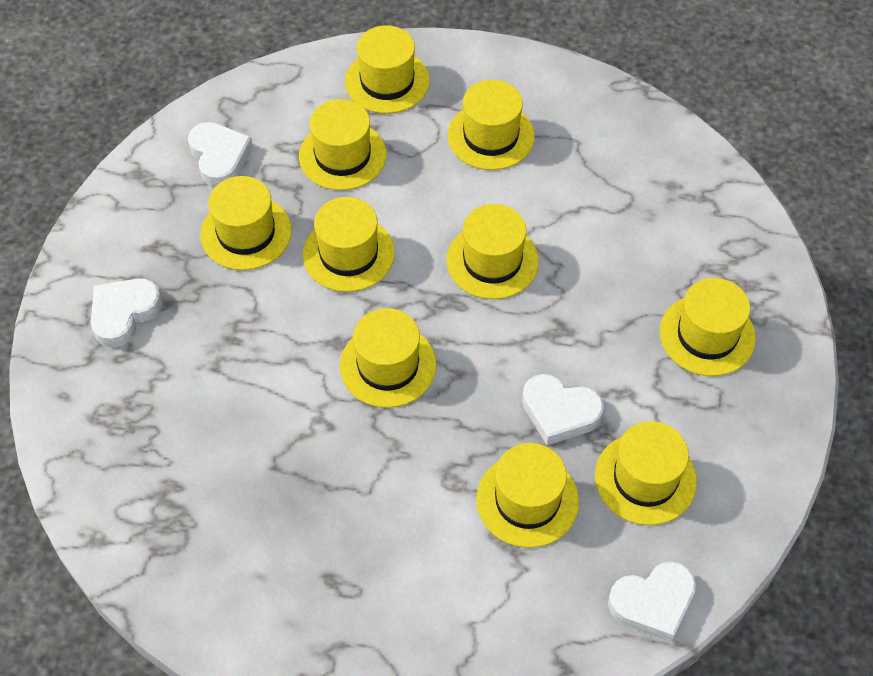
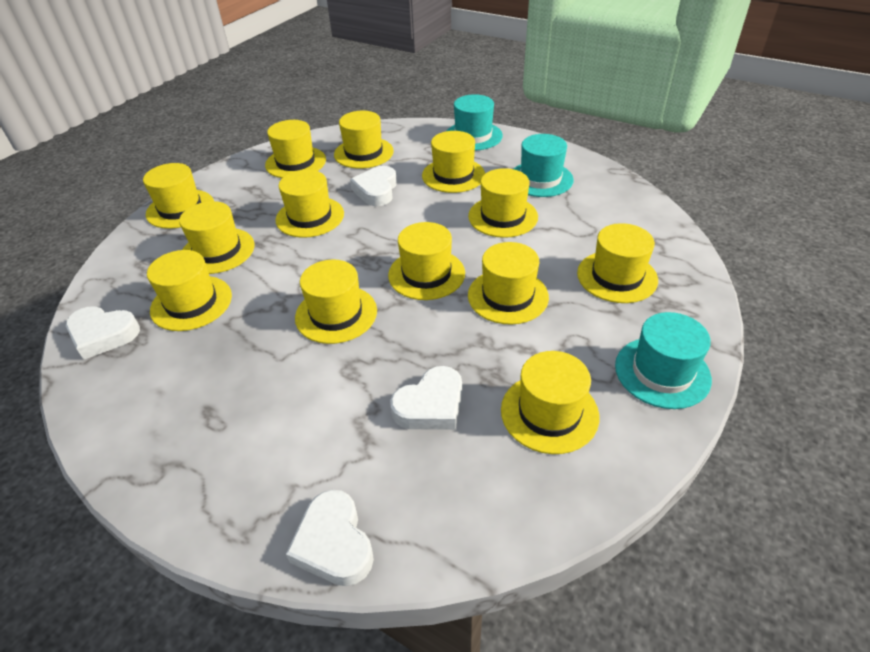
turquoise hat: 0 -> 3
yellow hat: 10 -> 13

